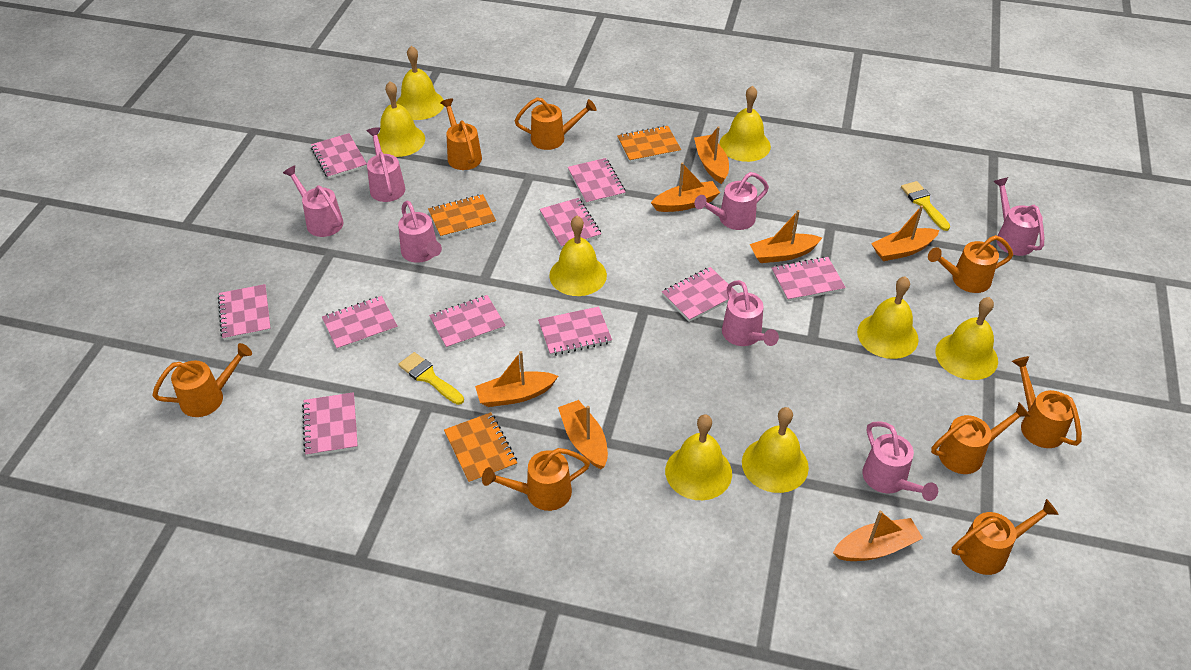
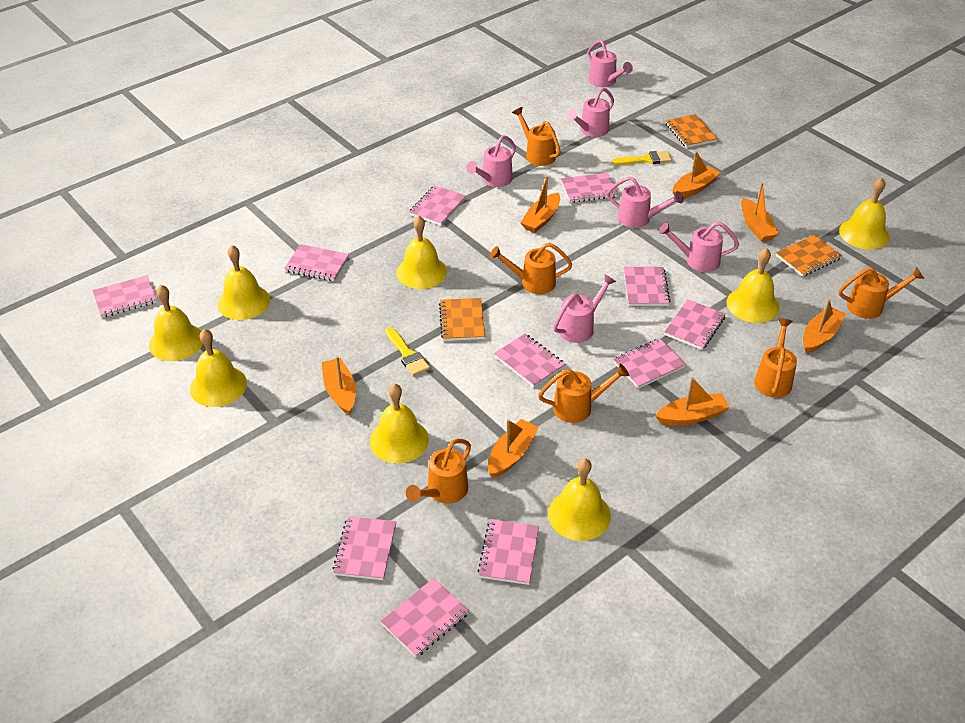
orange watering can: 8 -> 6
pink notebook: 10 -> 11
pink watering can: 7 -> 6

